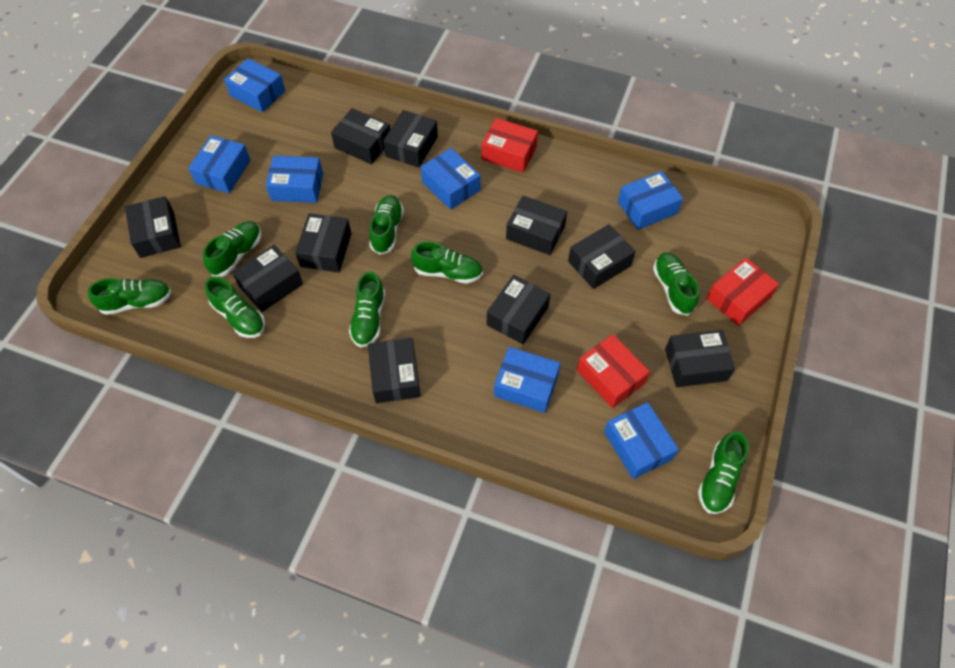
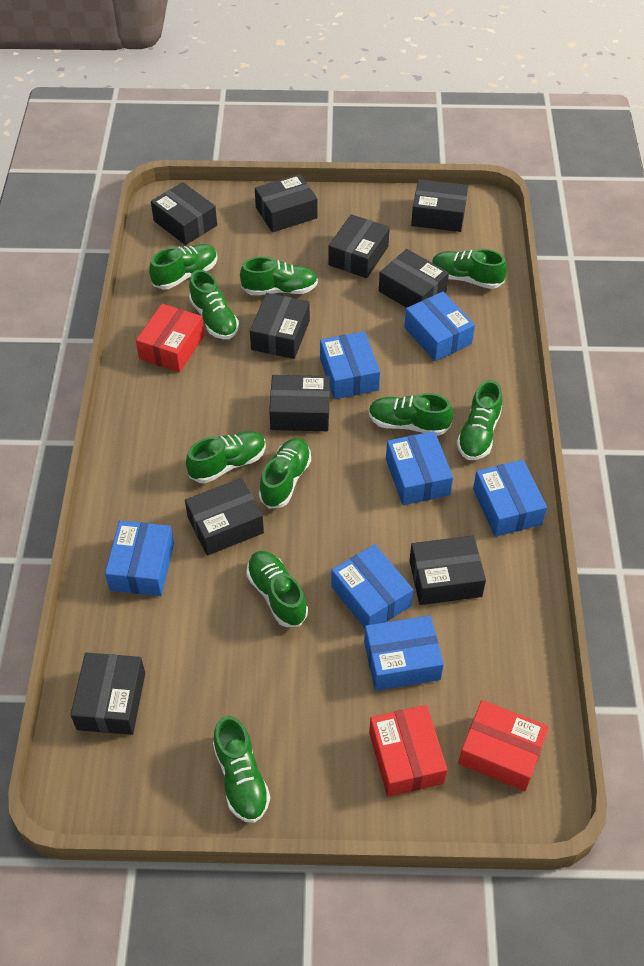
green shoe: 8 -> 10

